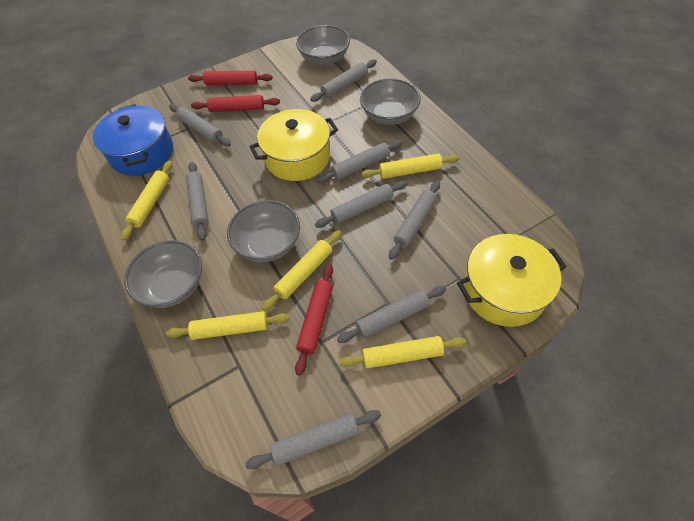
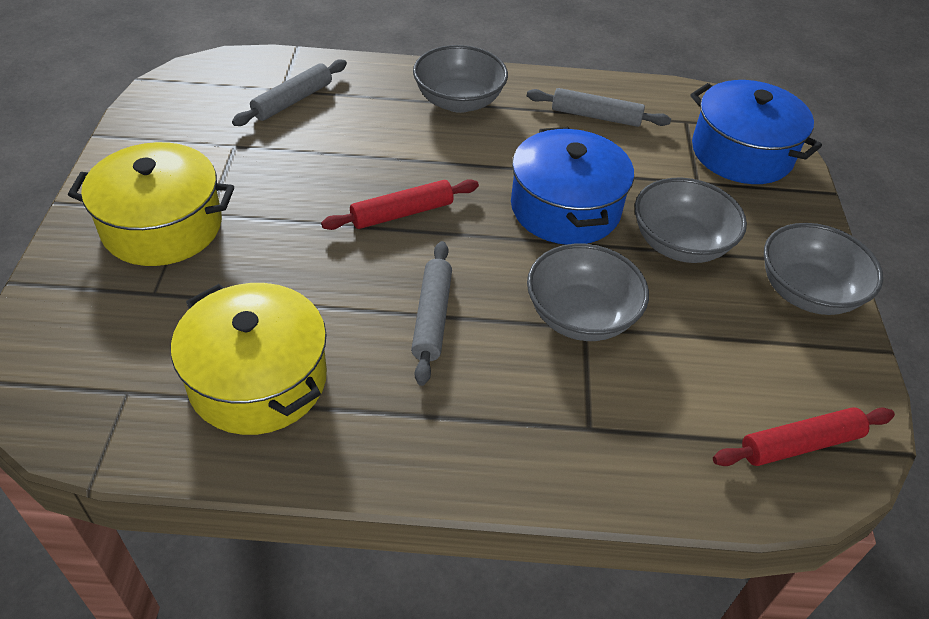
blue pot: 1 -> 2
grey rolling pin: 8 -> 3
red rolling pin: 3 -> 2
yellow rolling pin: 5 -> 0

